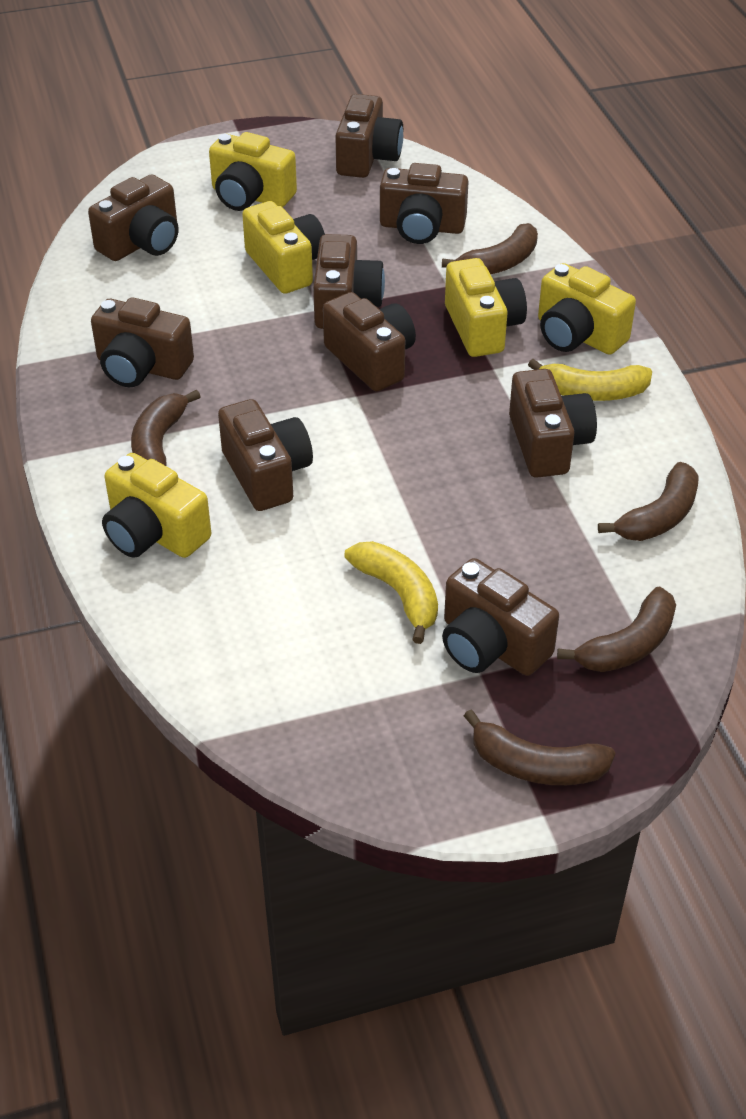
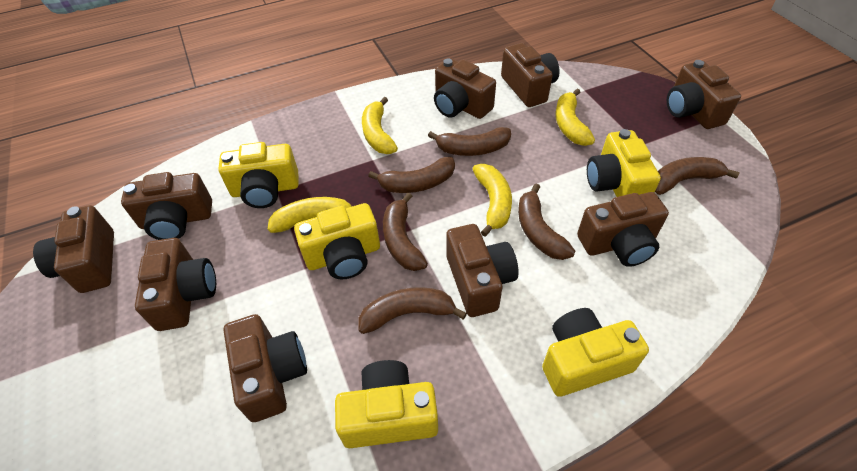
brown banana: 5 -> 6
yellow banana: 2 -> 4

